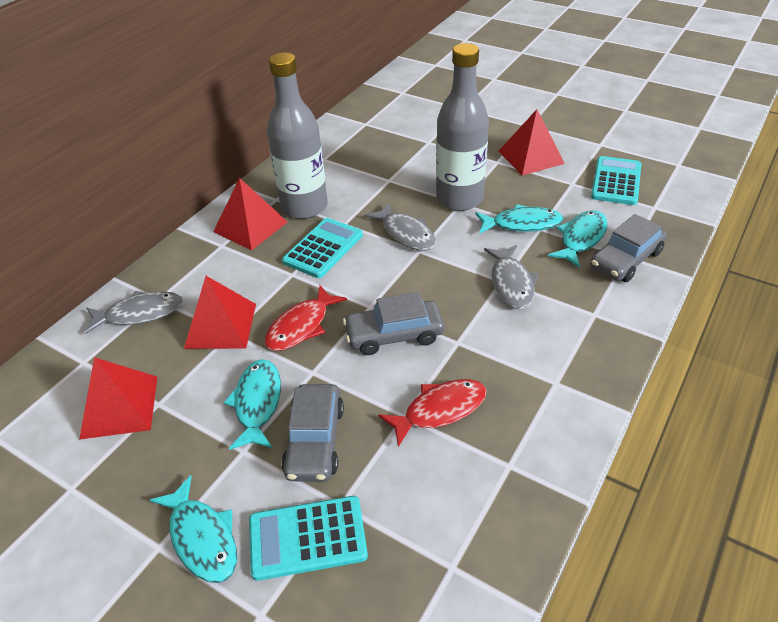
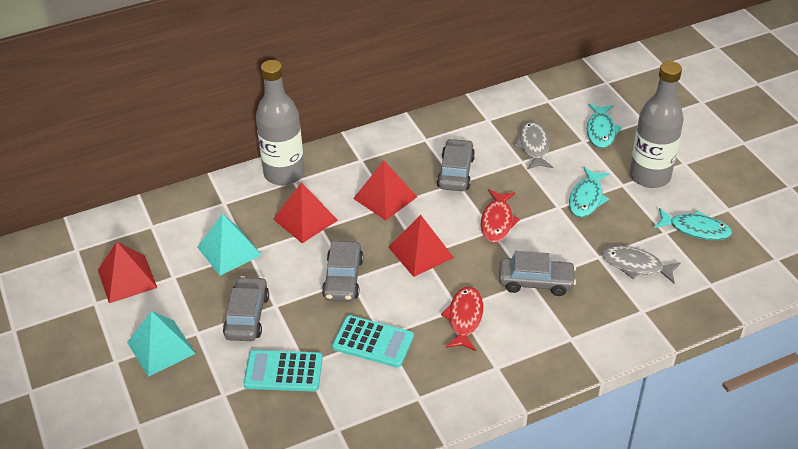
grey car: 3 -> 4
grey fish: 3 -> 2
turquoise calculator: 3 -> 2
turquoise fish: 4 -> 3
turquoise pyramid: 0 -> 2

